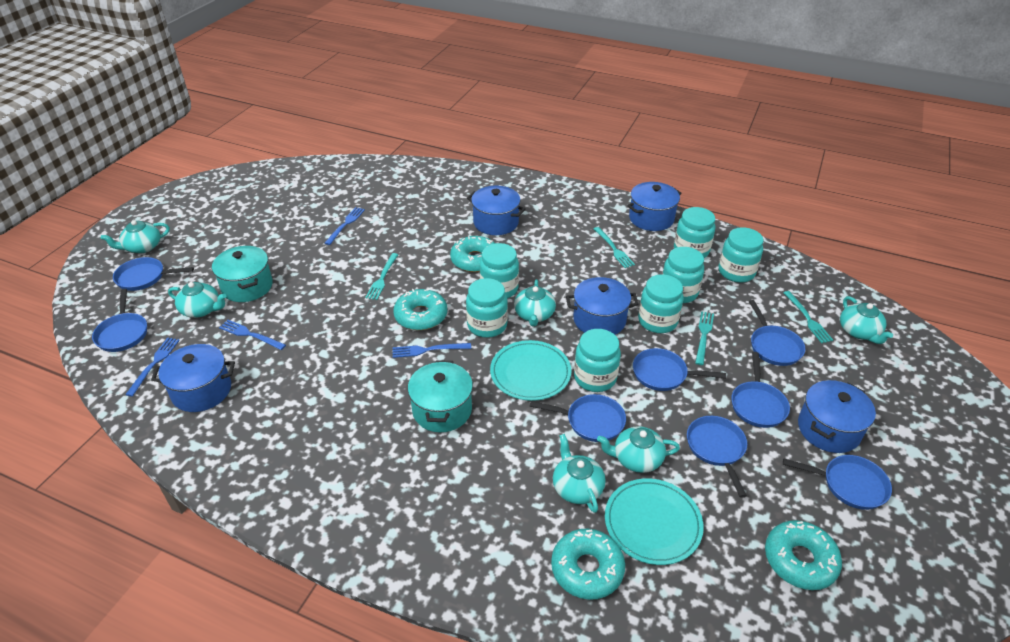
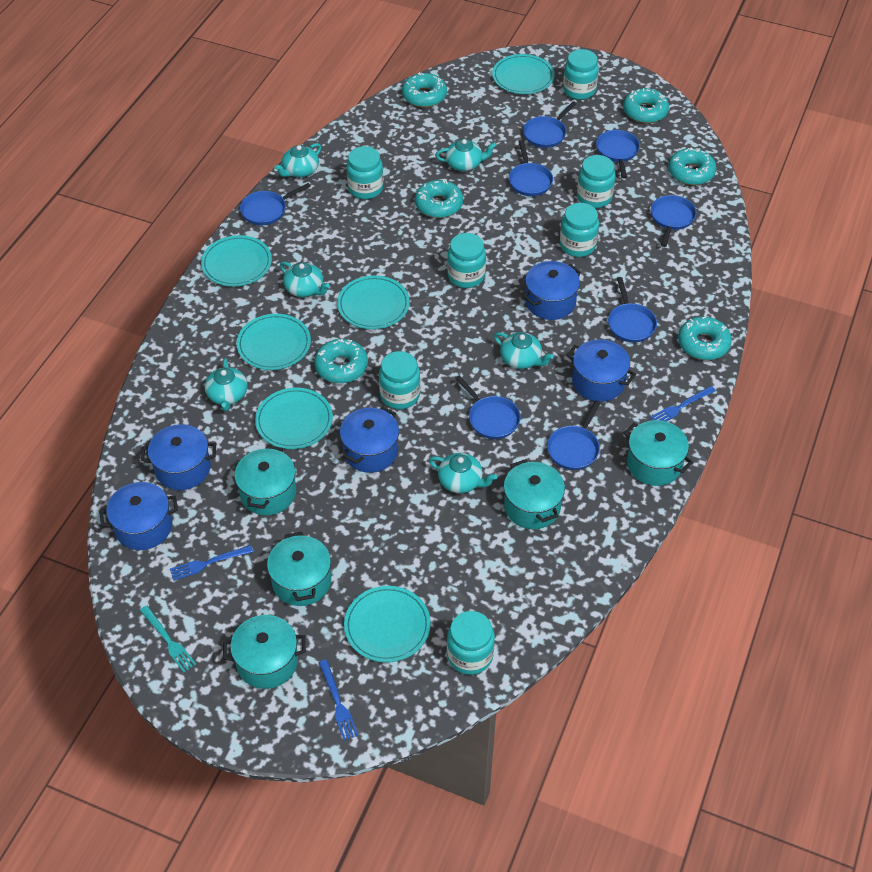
blue fork: 4 -> 3
turquoise donut: 4 -> 6
turquoise fork: 4 -> 1
turquoise plate: 2 -> 6
turquoise pot: 2 -> 5

